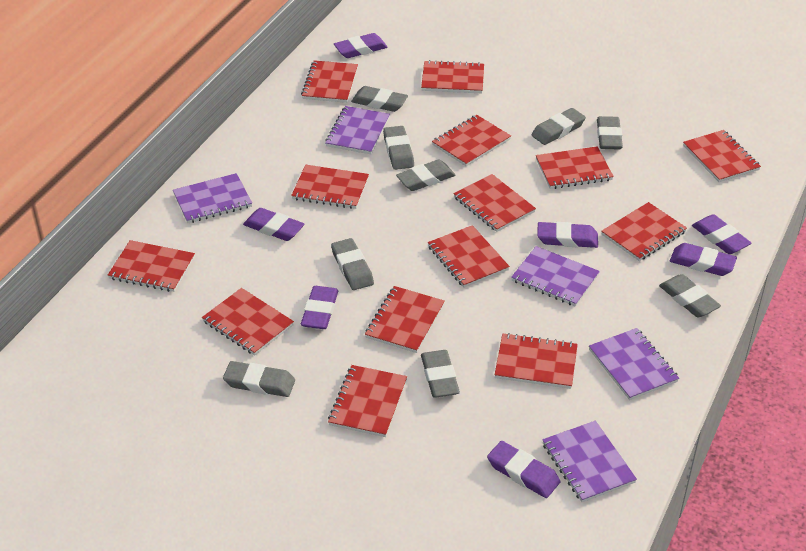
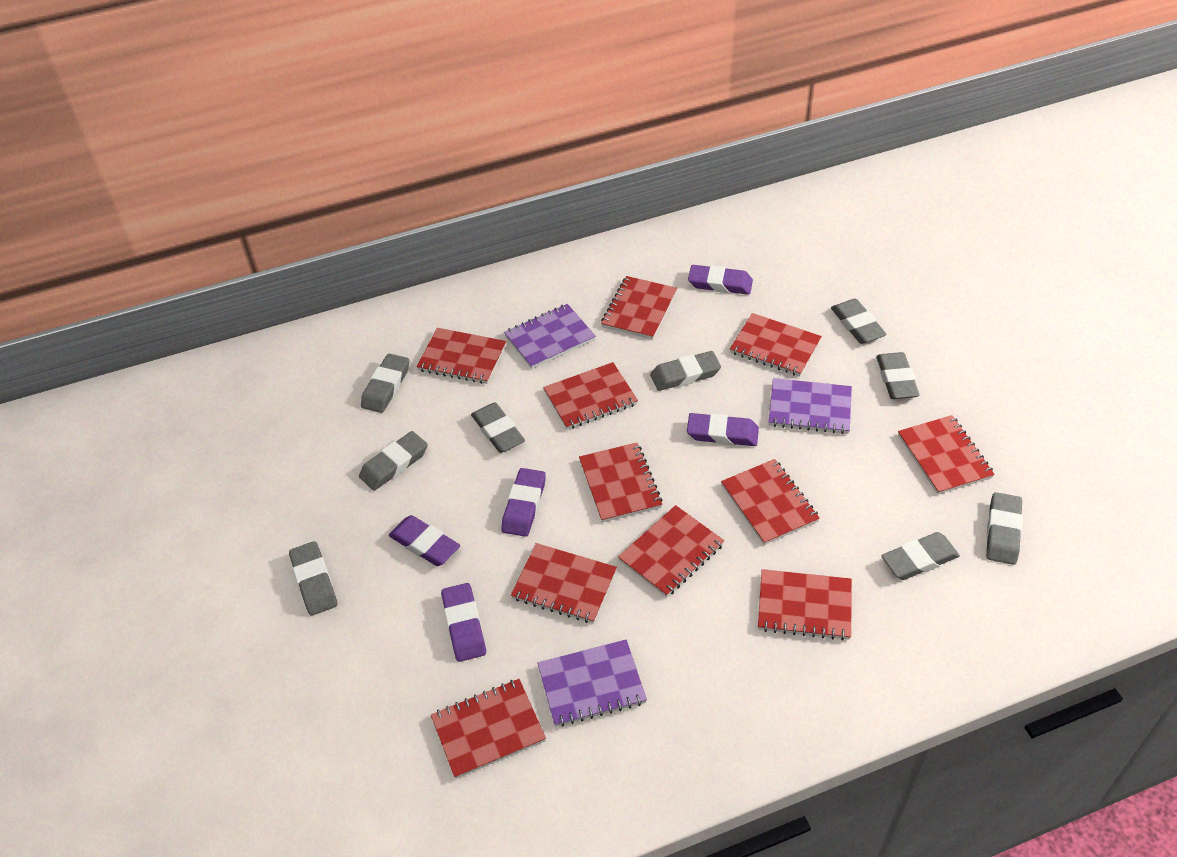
purple eraser: 7 -> 5
purple notebook: 5 -> 3
red notebook: 14 -> 11

